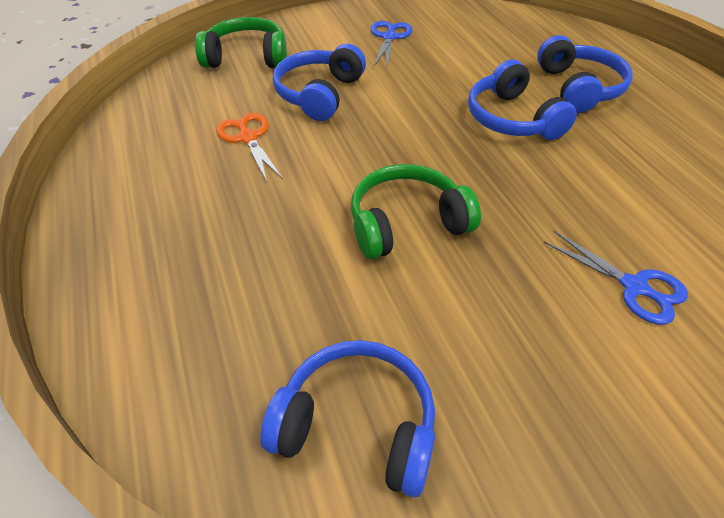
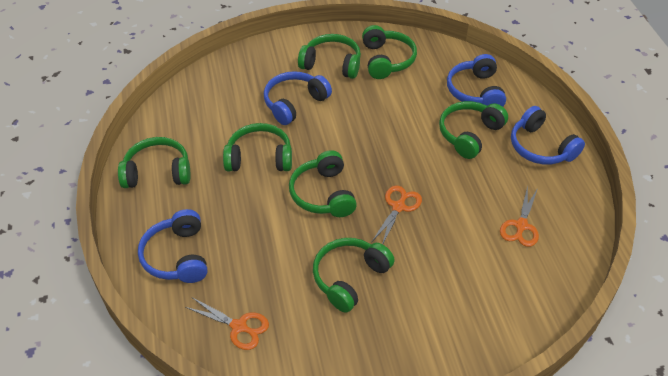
blue scissors: 2 -> 0
green headphones: 2 -> 7
orange scissors: 1 -> 3

